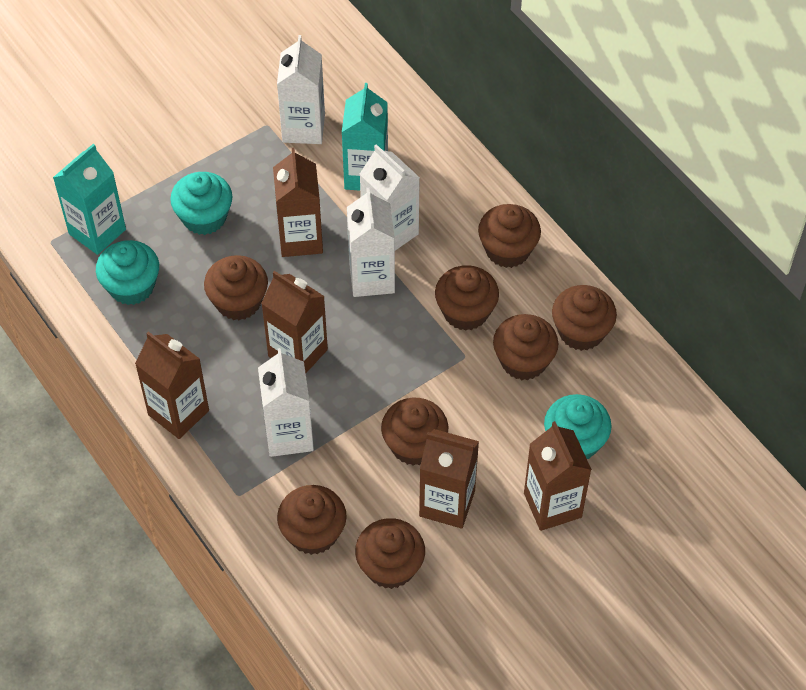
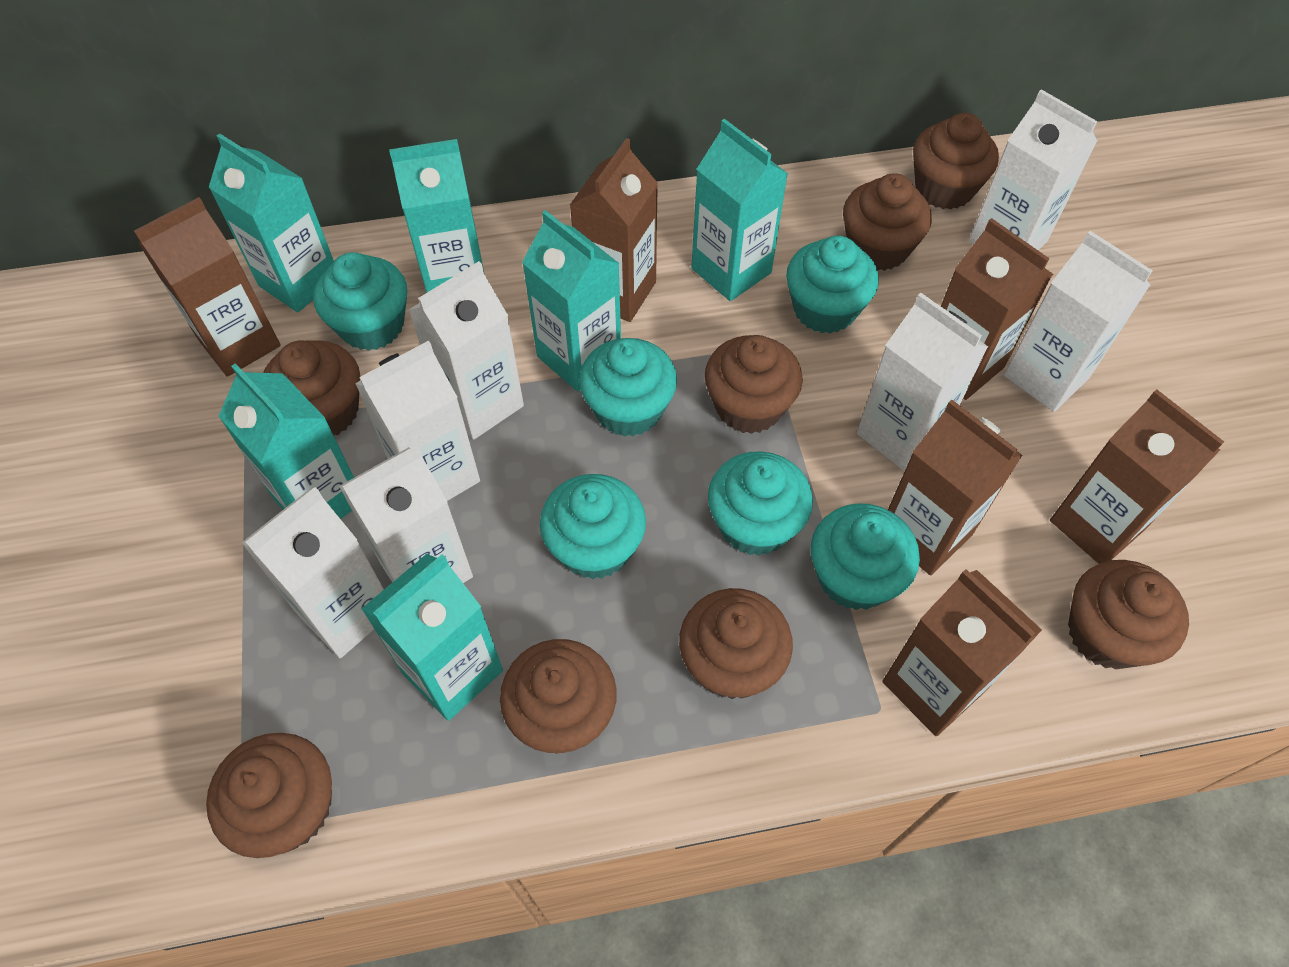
brown carton: 5 -> 6
turquoise carton: 2 -> 6
turquoise cupcake: 3 -> 6
white carton: 4 -> 7

